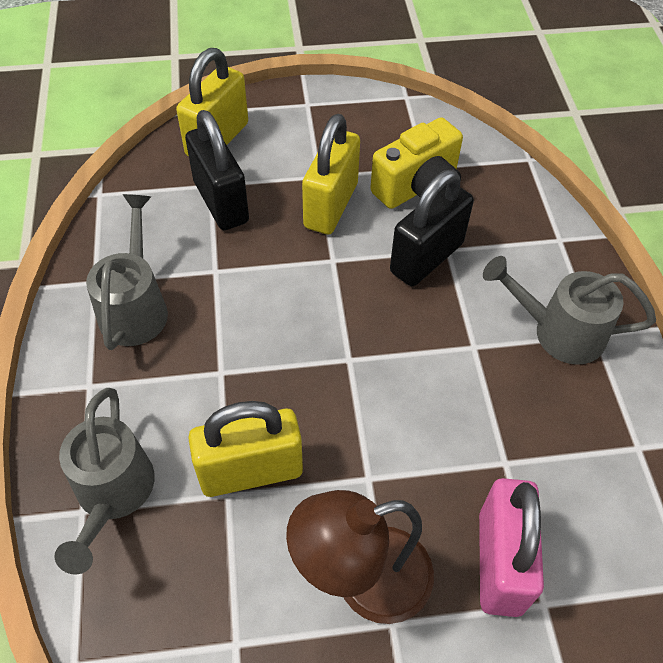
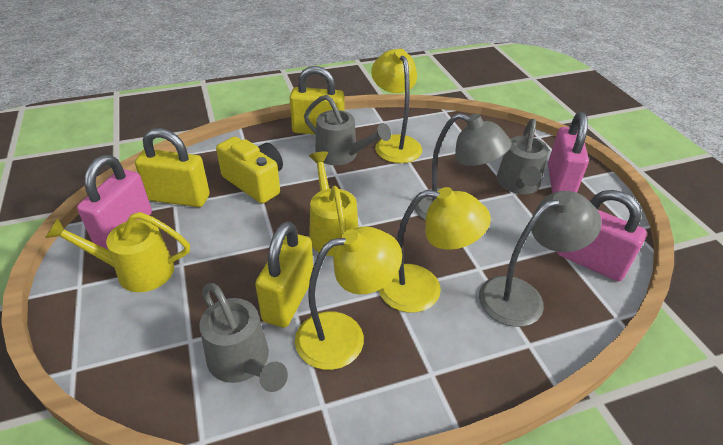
black padlock: 2 -> 0
brown lamp: 1 -> 0
grey lamp: 0 -> 2
pink padlock: 1 -> 3
yellow lamp: 0 -> 3
yellow watering can: 0 -> 2

